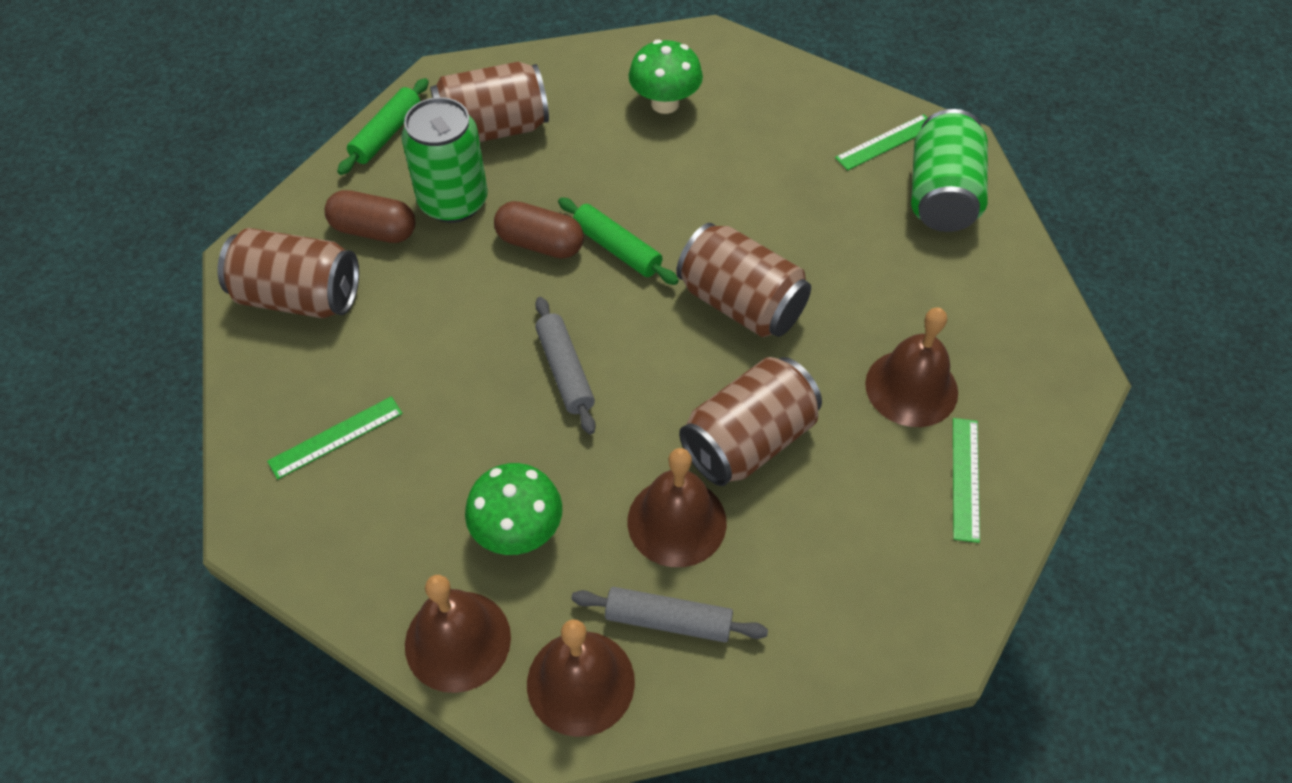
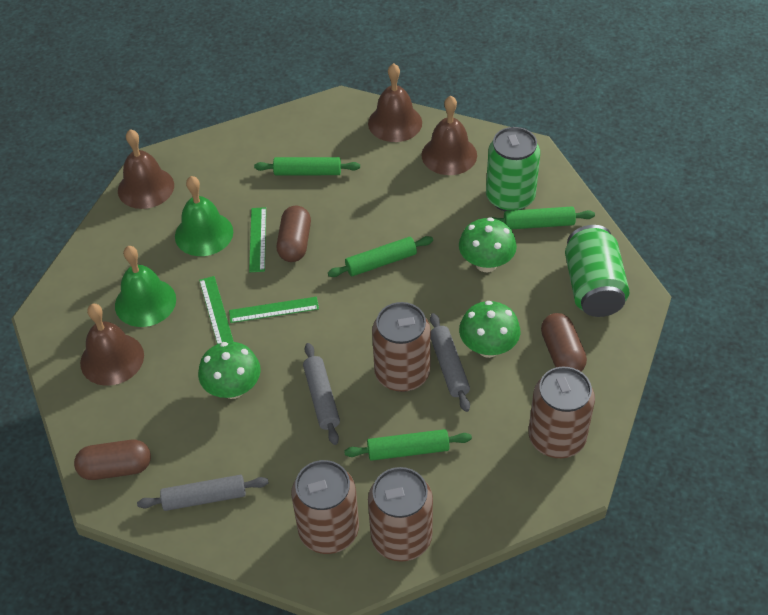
brown capsule: 2 -> 3
green bell: 0 -> 2
green mushroom: 2 -> 3
green rolling pin: 2 -> 4
grey rolling pin: 2 -> 3

